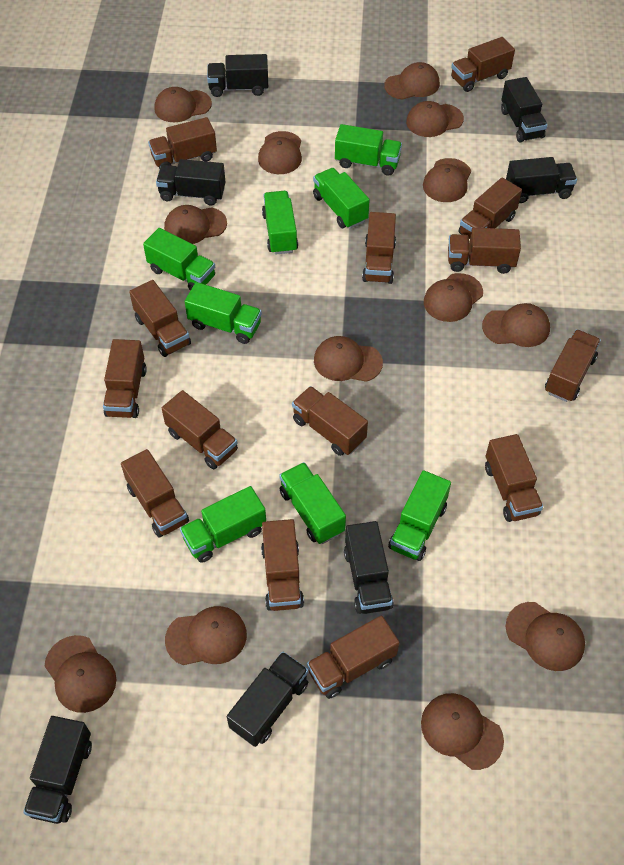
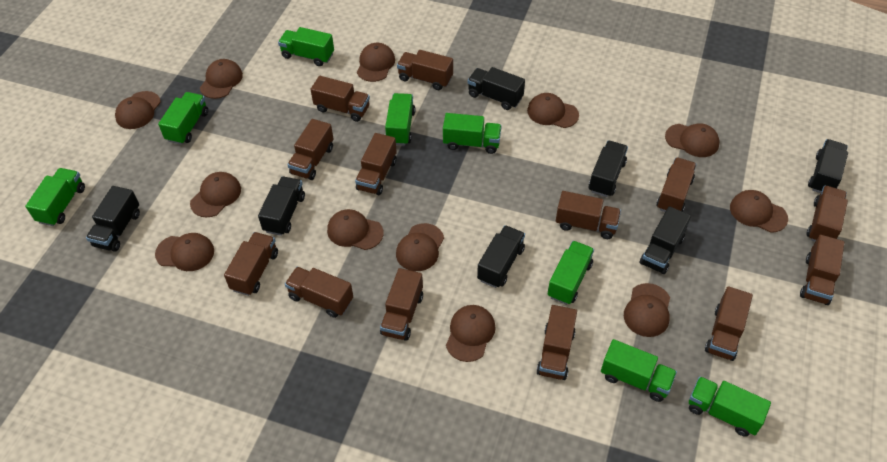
brown cap: 13 -> 12
brown truck: 14 -> 13

